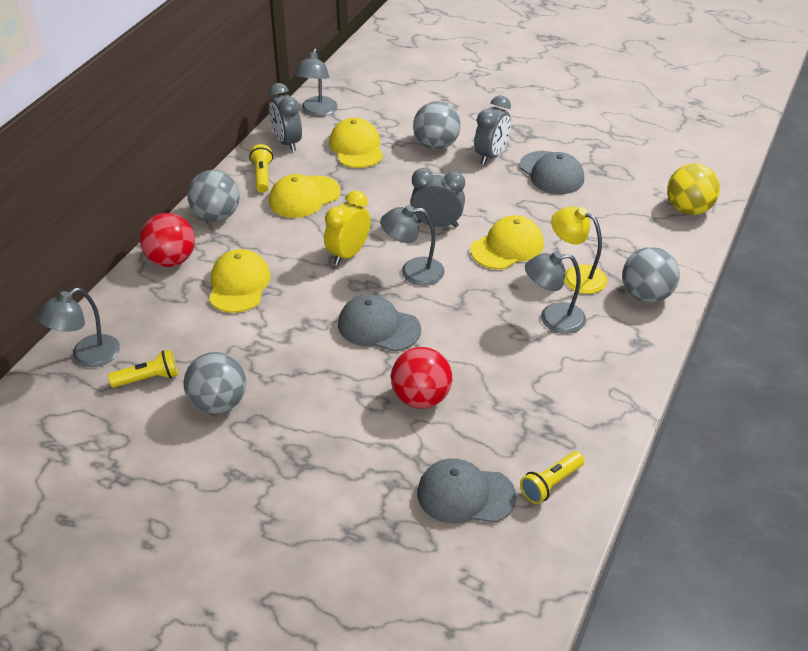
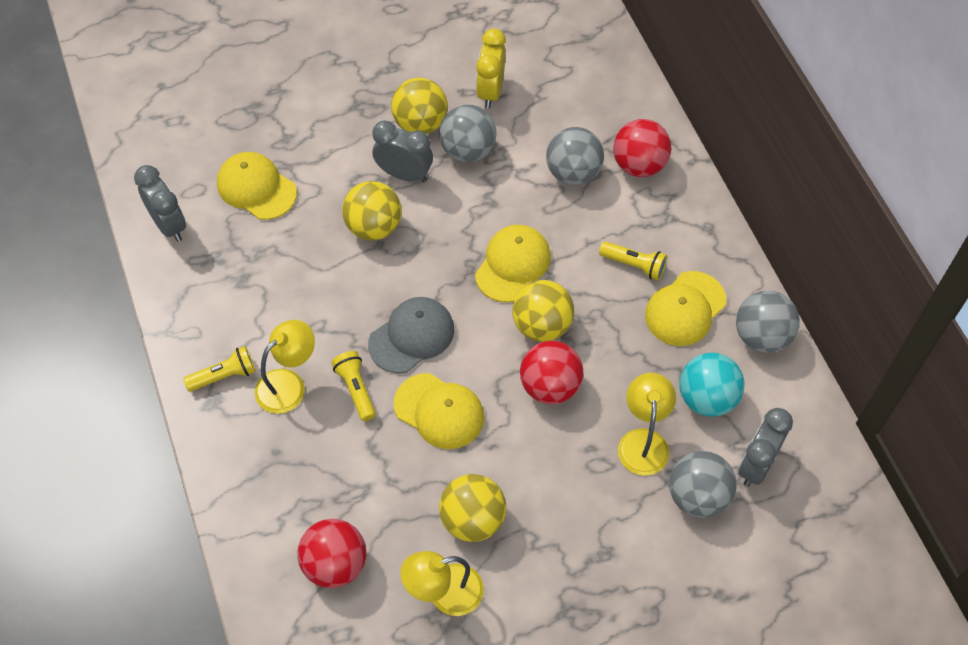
grey cap: 3 -> 1
grey lamp: 4 -> 0
red ball: 2 -> 3
turquoise ball: 0 -> 1
yellow ball: 1 -> 4
yellow lamp: 1 -> 3

